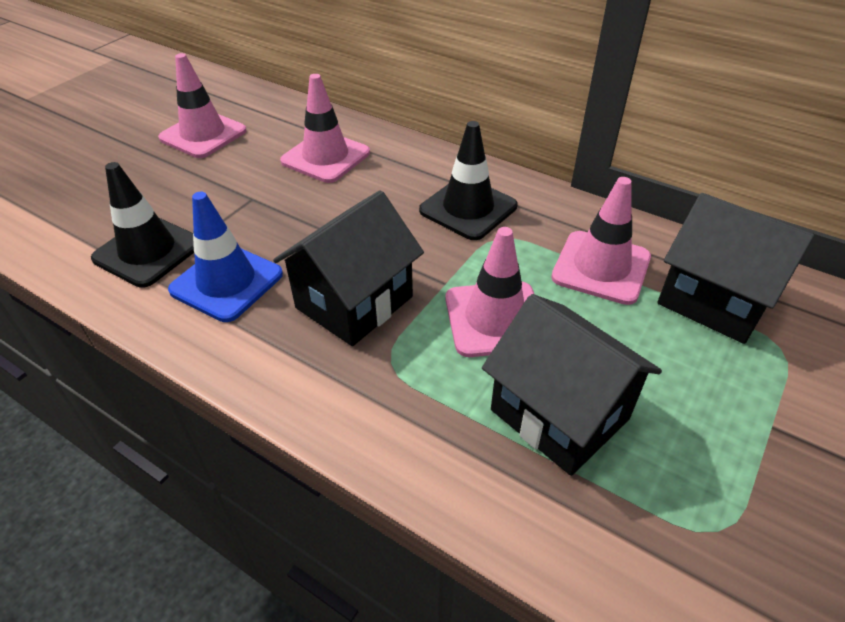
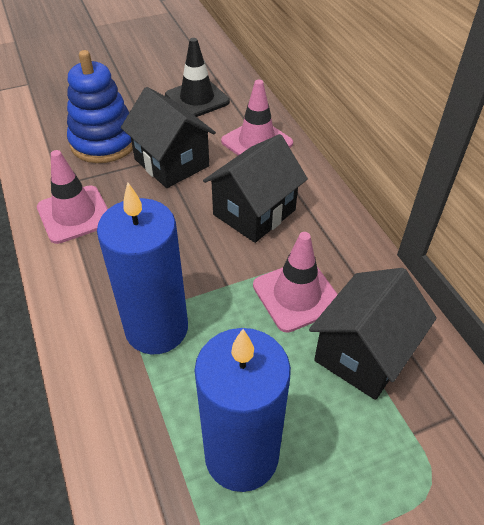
black traffic cone: 2 -> 1
blue candle: 0 -> 2
blue stacking toy: 0 -> 1
blue traffic cone: 1 -> 0
pink traffic cone: 4 -> 3

